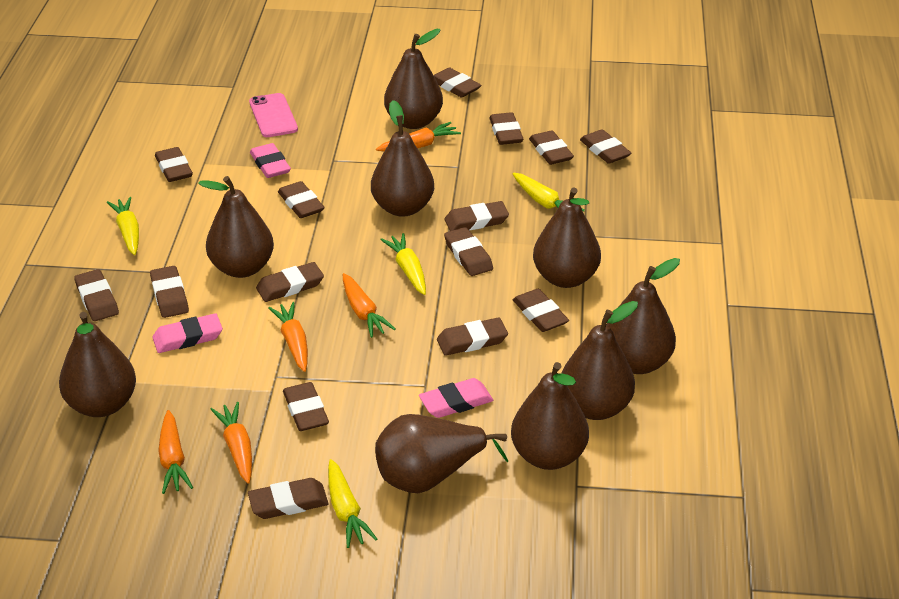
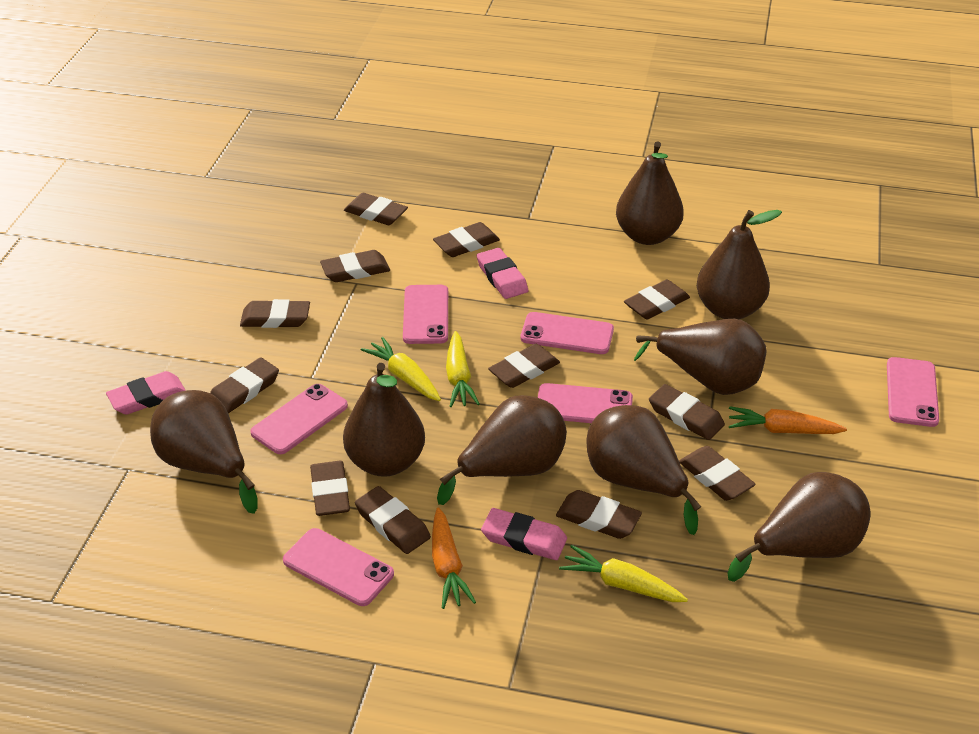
brown eraser: 15 -> 12
brown pear: 9 -> 8
orange carrot: 5 -> 2
pink phone: 1 -> 6
yellow carrot: 4 -> 3

